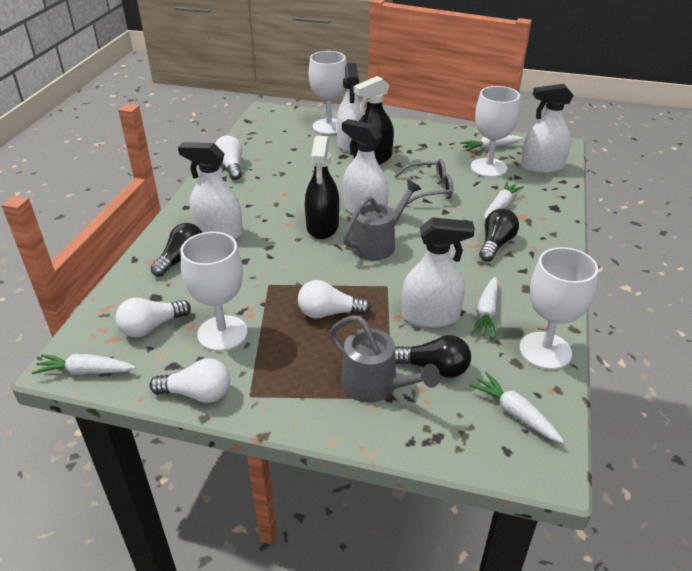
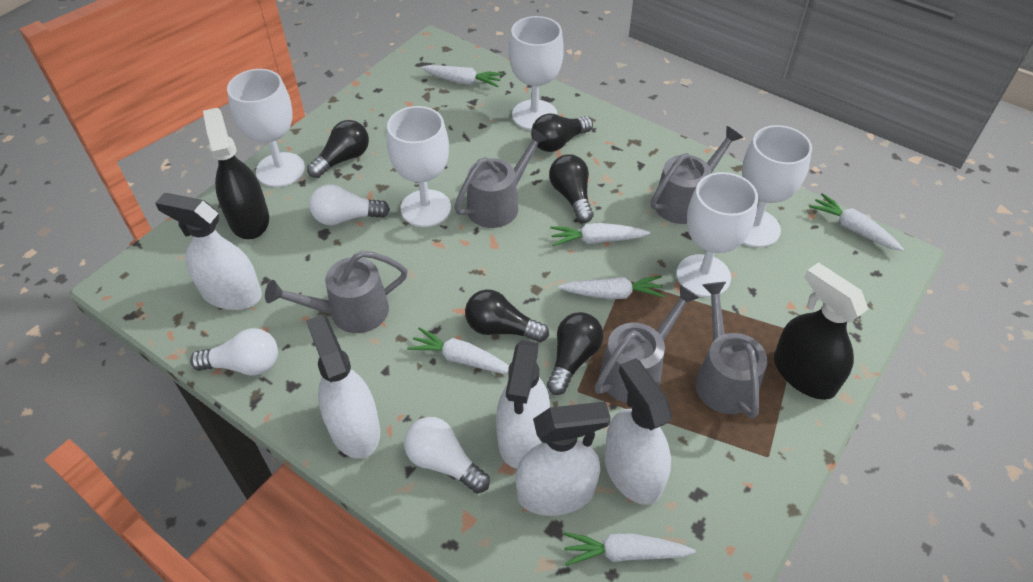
black light bulb: 3 -> 5
grey glasses: 1 -> 0
grey watering can: 2 -> 5
white carrot: 5 -> 6
white goblet: 4 -> 5
white light bulb: 4 -> 3

